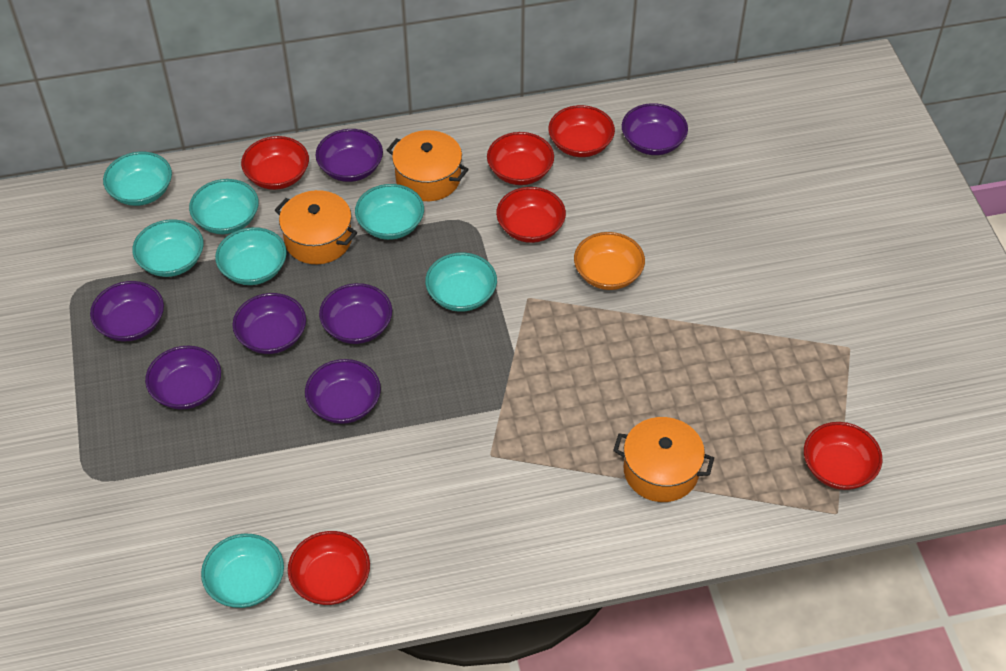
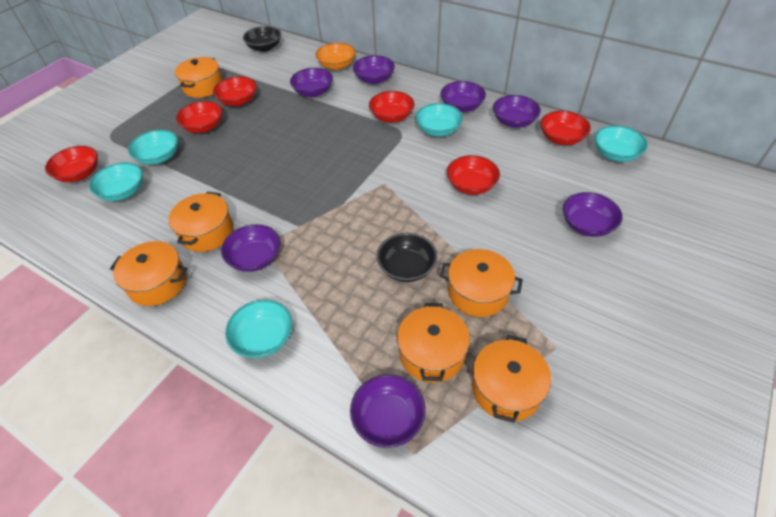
black bowl: 0 -> 2
orange pot: 3 -> 6
turquoise bowl: 7 -> 5

